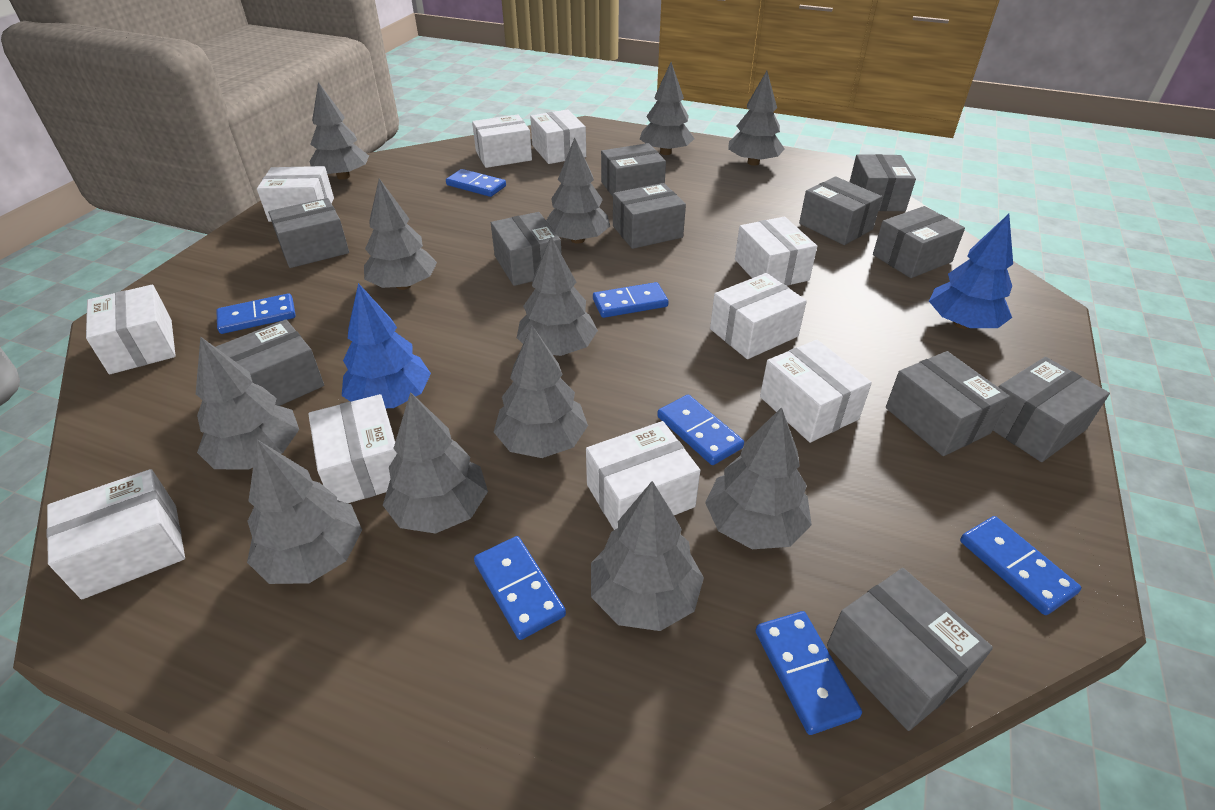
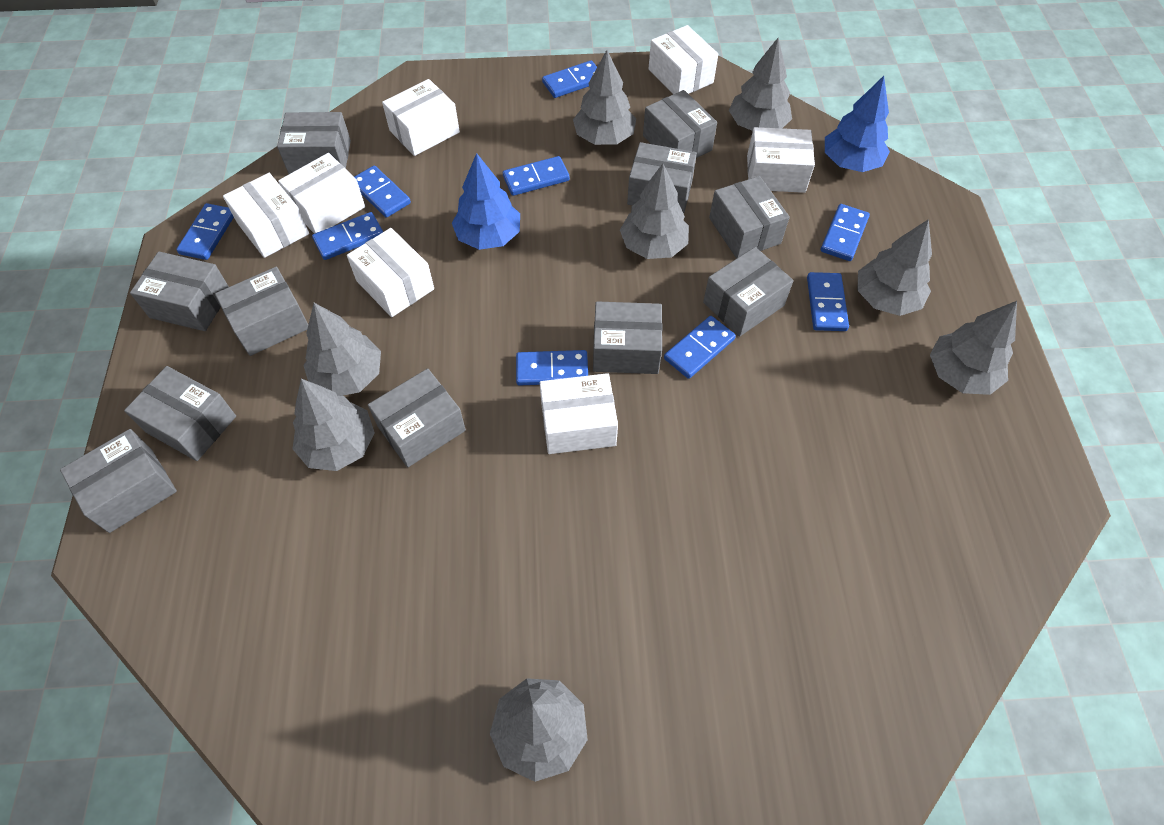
blue domino: 7 -> 9
grey tree: 12 -> 8
white box: 10 -> 7

